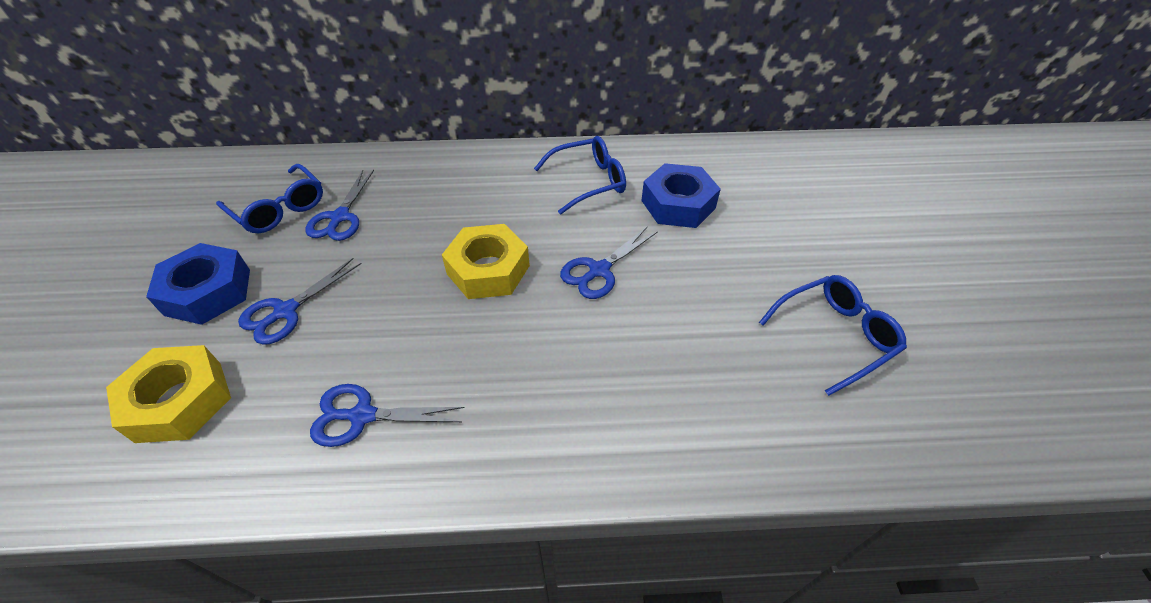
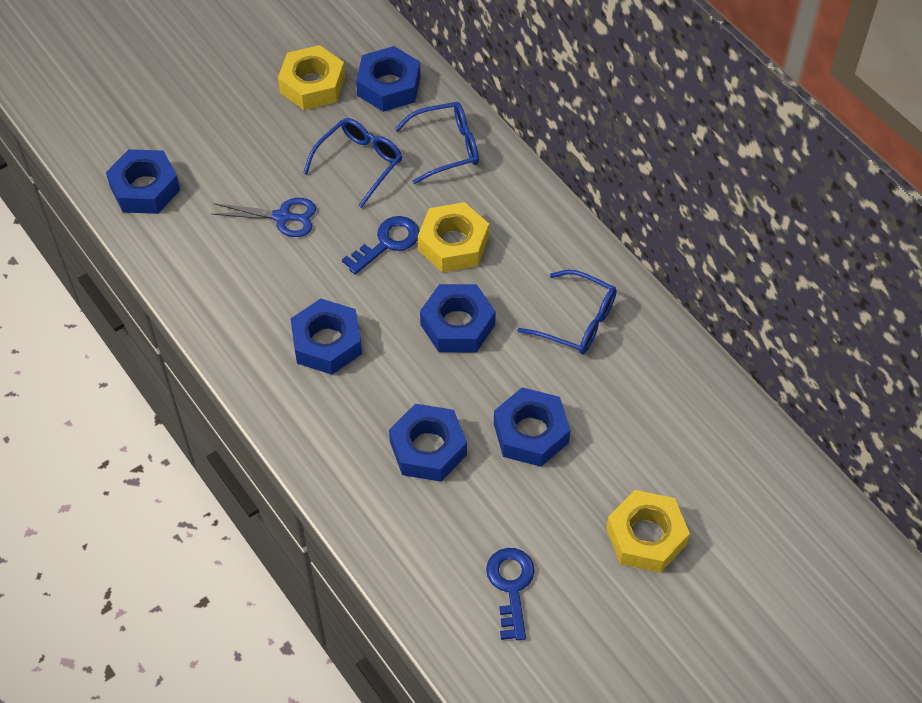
blue key: 0 -> 2
blue nut: 2 -> 6
blue scissors: 4 -> 1
yellow nut: 2 -> 3

